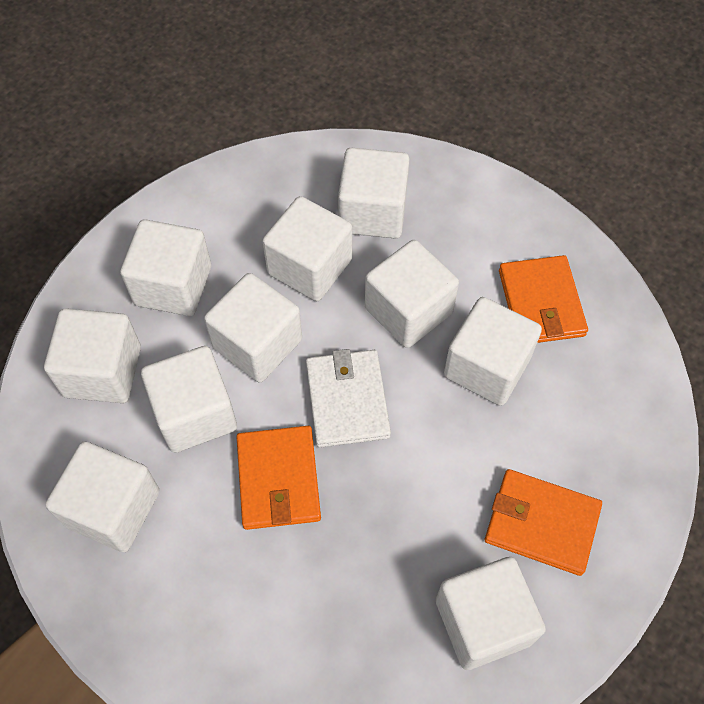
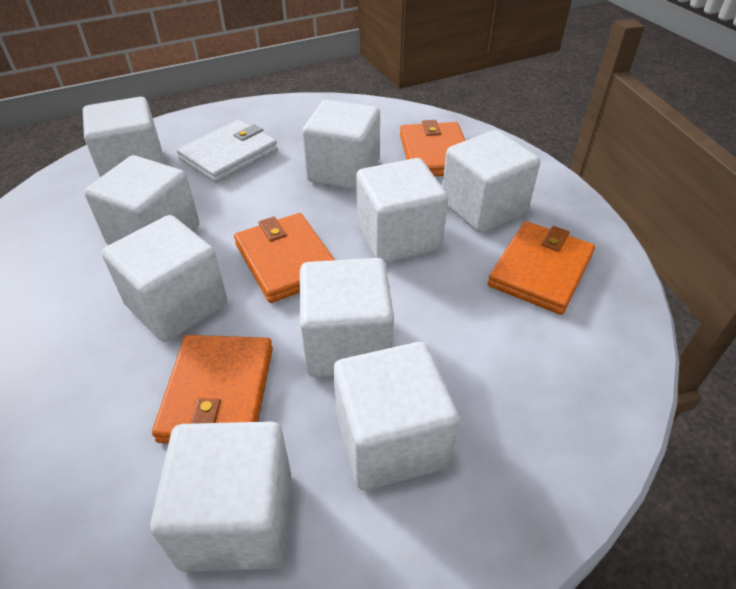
orange wallet: 3 -> 4
white cube: 10 -> 9

